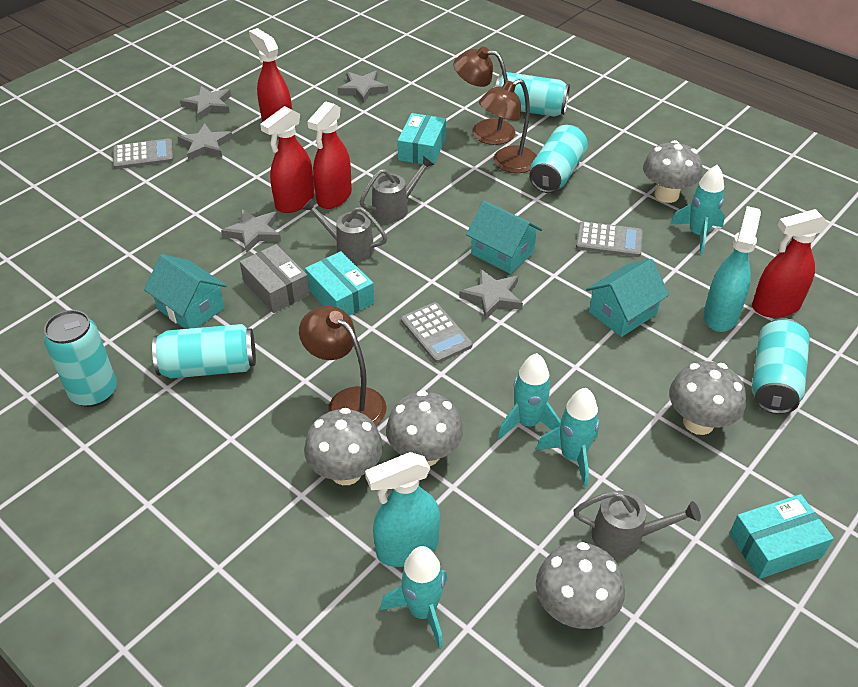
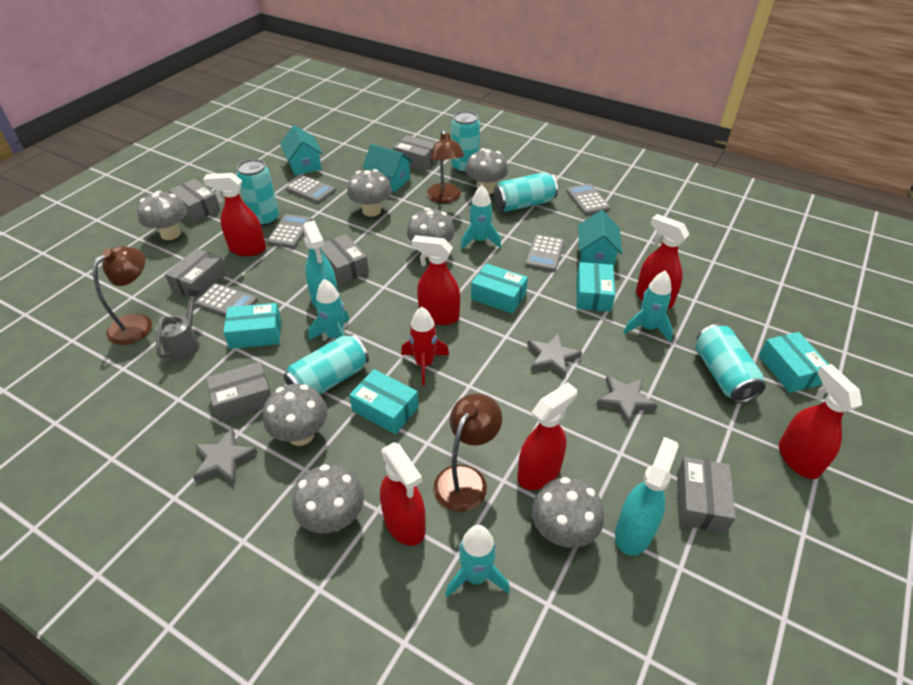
grey box: 1 -> 6
grey calculator: 3 -> 5
grey mushroom: 5 -> 7
grey star: 5 -> 3
grey watering can: 3 -> 1
red rocket: 0 -> 1
red spray bottle: 4 -> 6
turquoise box: 3 -> 5

